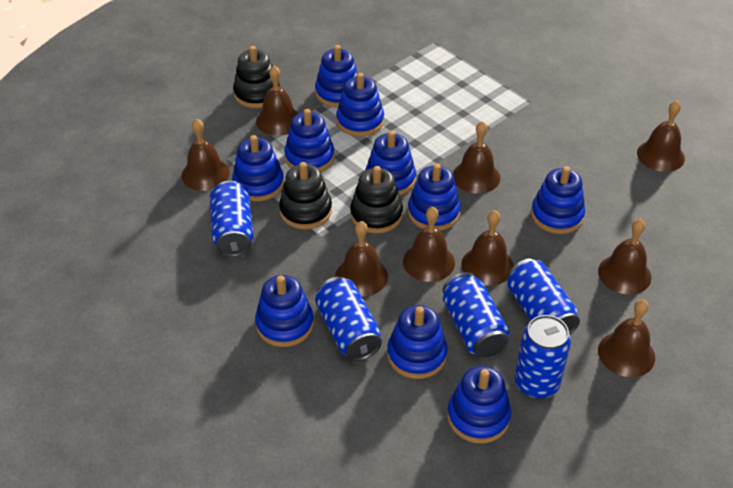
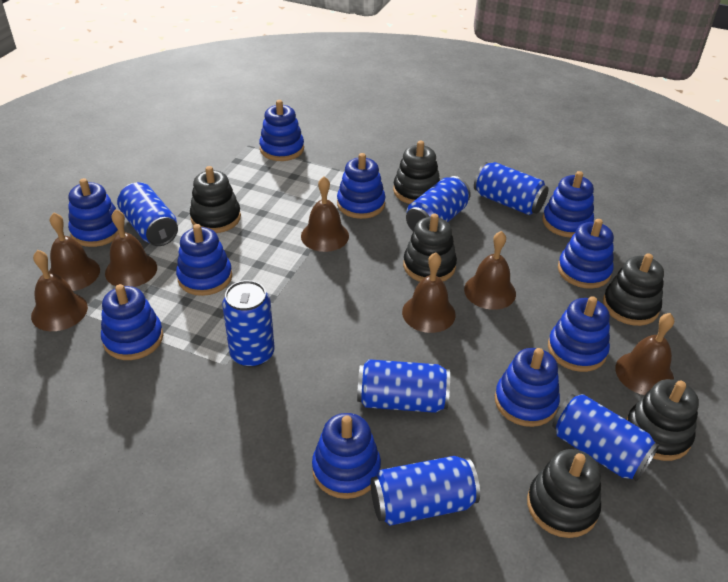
black stacking toy: 3 -> 6
blue can: 5 -> 7
brown bell: 9 -> 7

